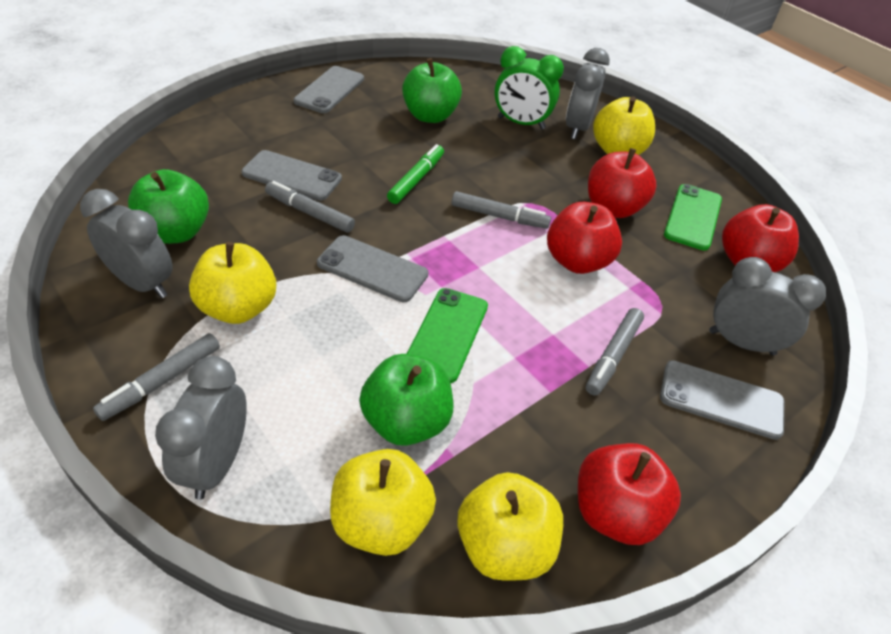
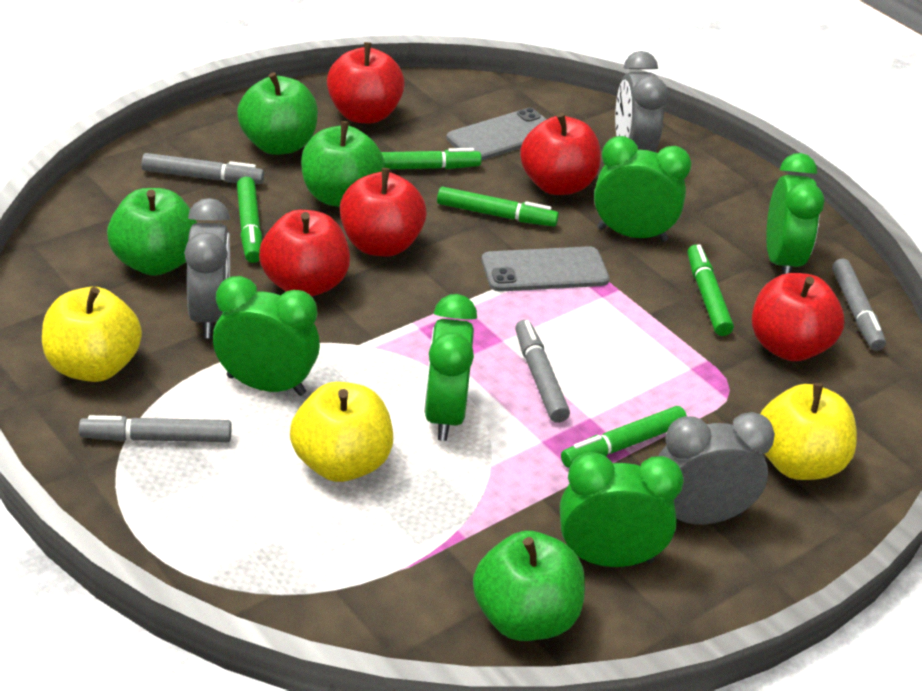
green apple: 3 -> 4
green clock: 1 -> 5
green marker: 1 -> 5
green phone: 2 -> 0
grey clock: 4 -> 3
grey phone: 4 -> 2
red apple: 4 -> 5
yellow apple: 4 -> 3

